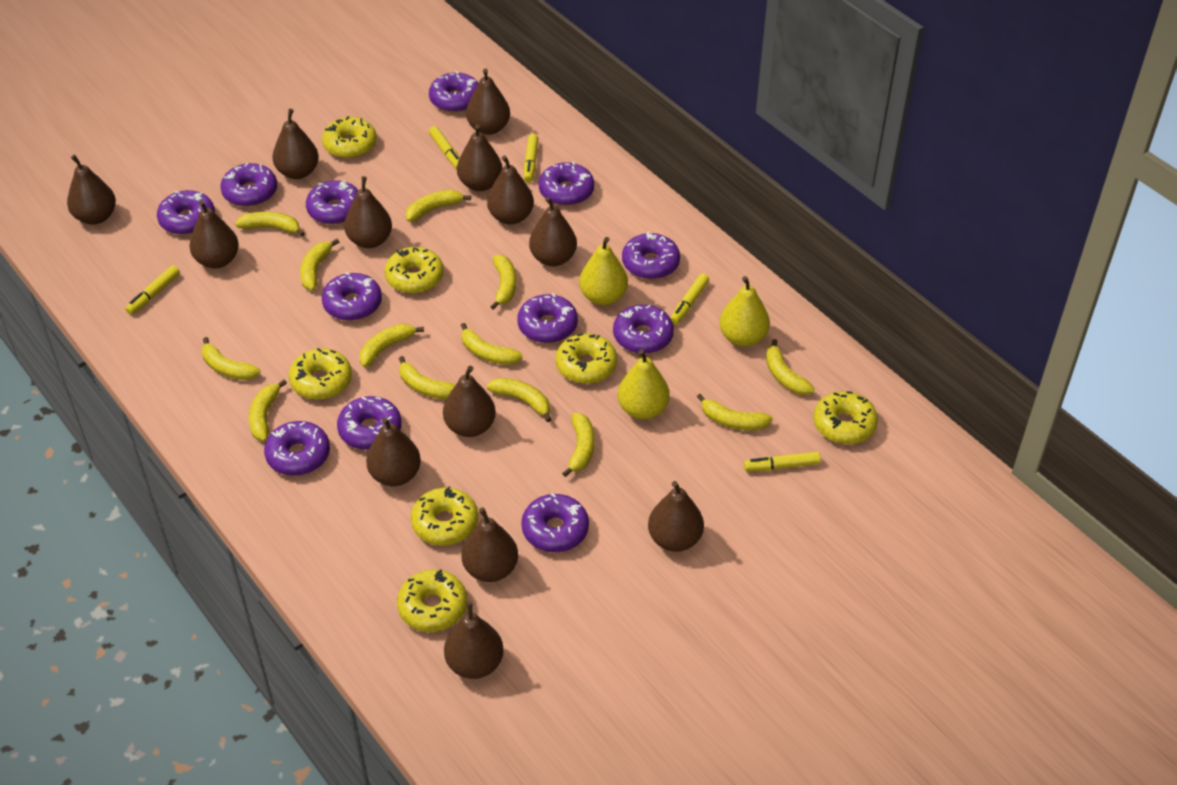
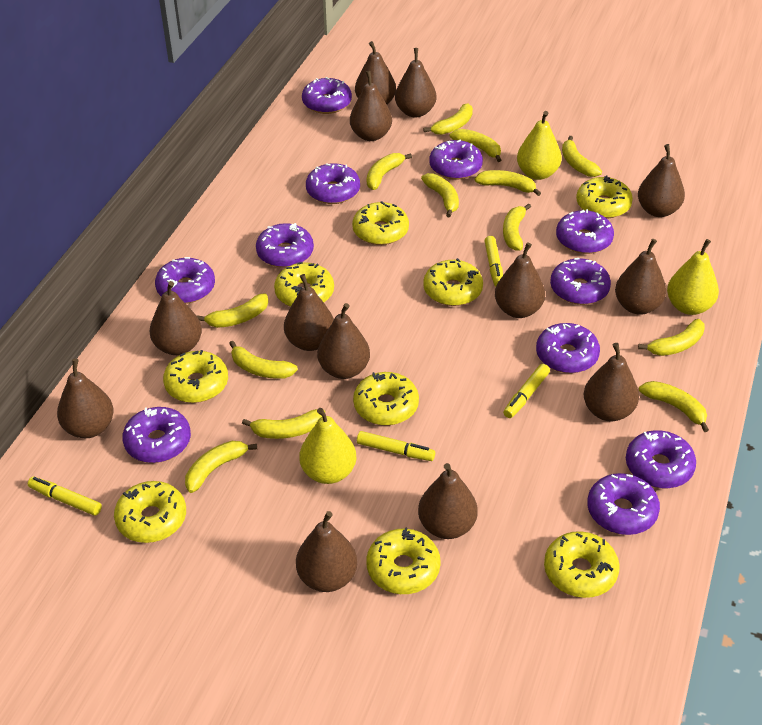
purple donut: 12 -> 11
yellow donut: 7 -> 9
yellow marker: 5 -> 4

